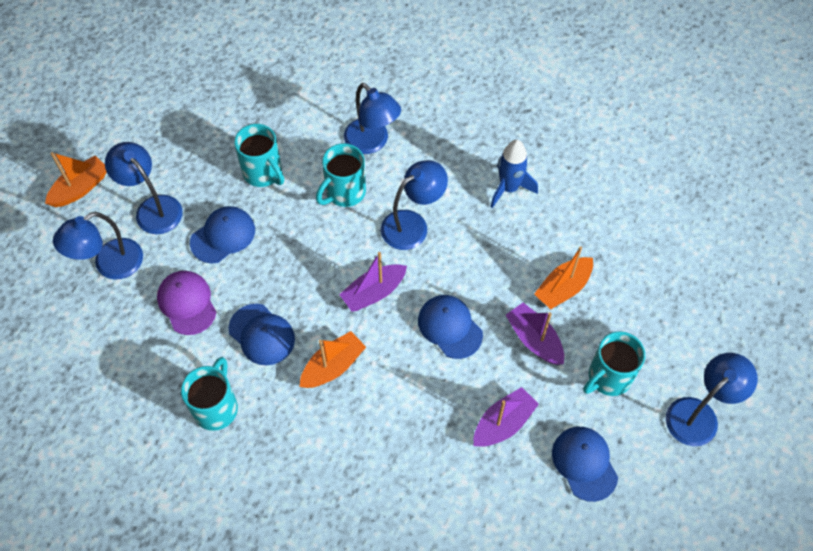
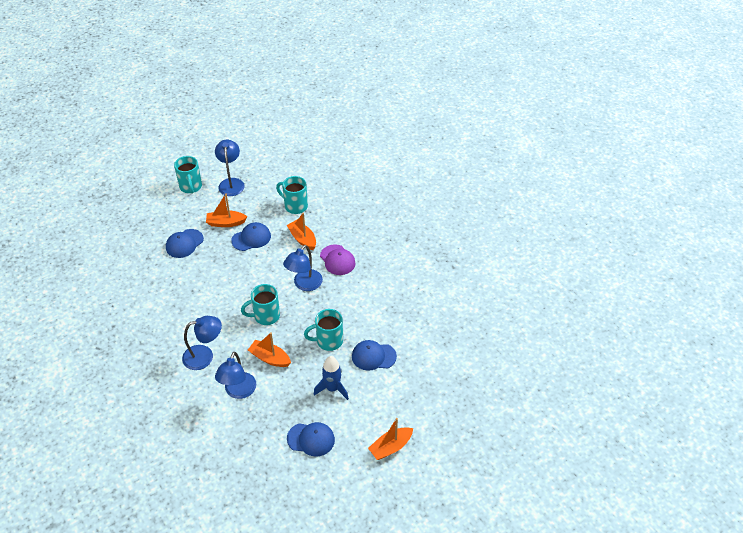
blue lamp: 5 -> 4
orange boat: 3 -> 4
purple boat: 3 -> 0

